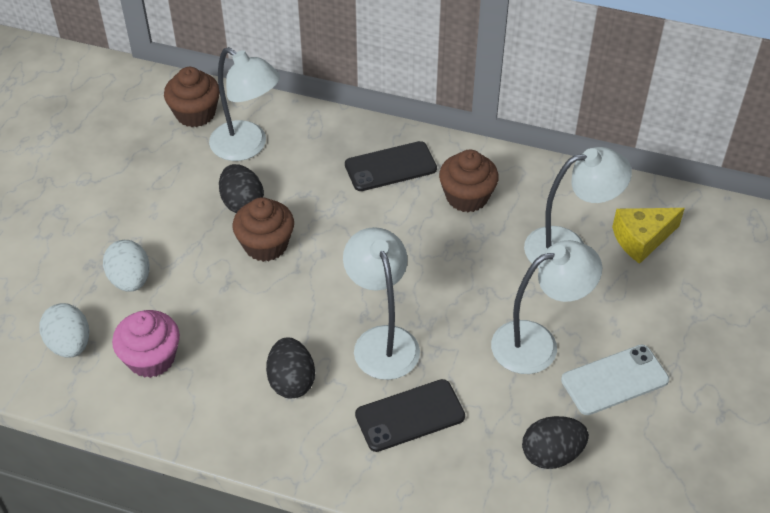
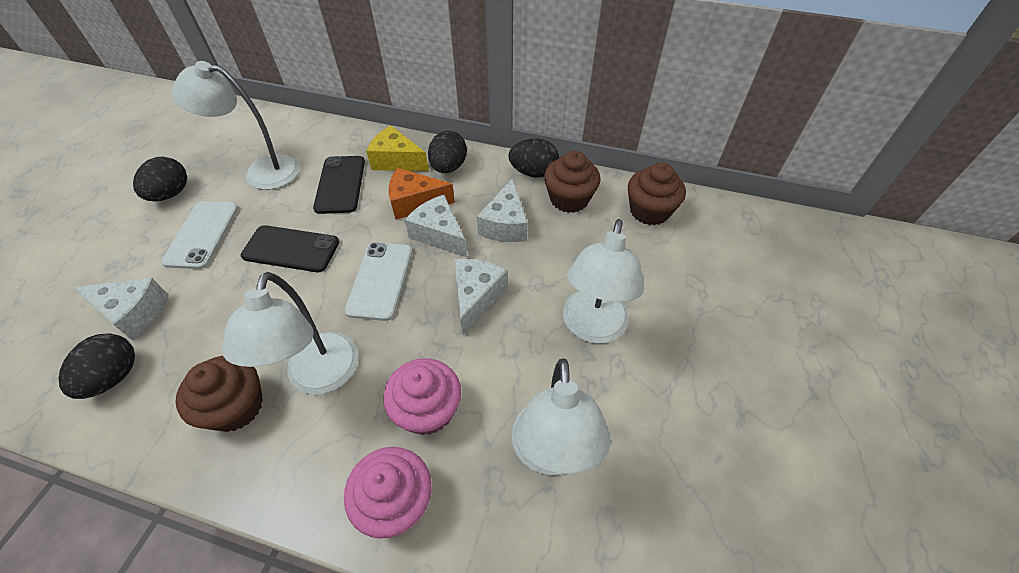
black egg: 3 -> 4
orange cheese: 0 -> 1
pink cupcake: 1 -> 2
white cheese: 0 -> 4
white egg: 2 -> 0
white phone: 1 -> 2

